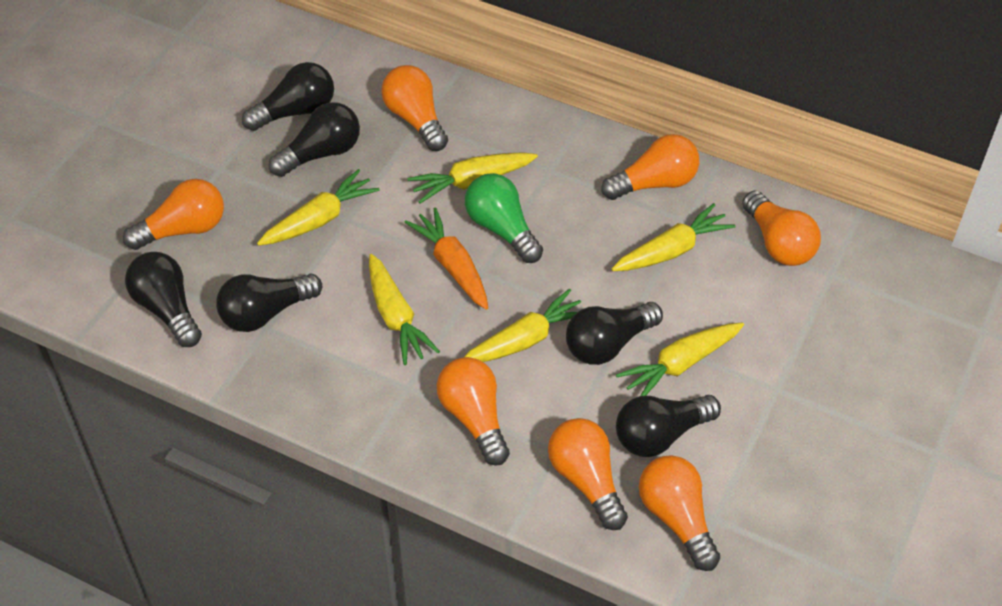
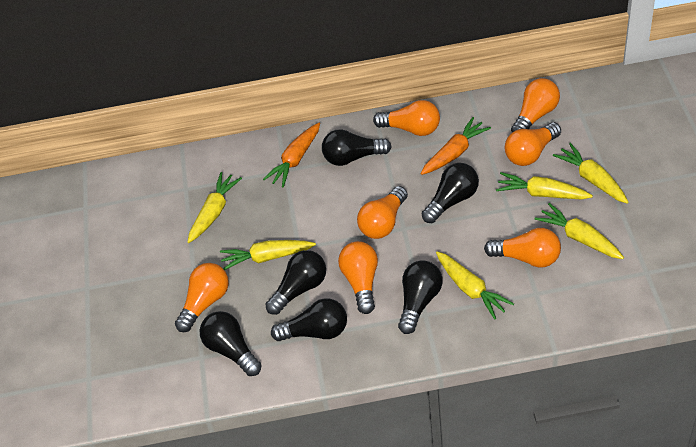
green light bulb: 1 -> 0
orange carrot: 1 -> 2

